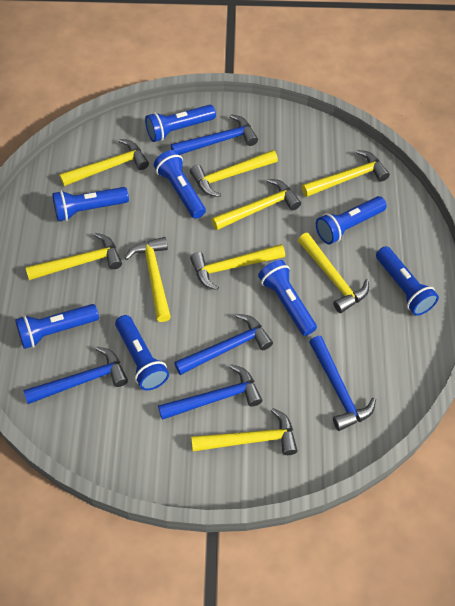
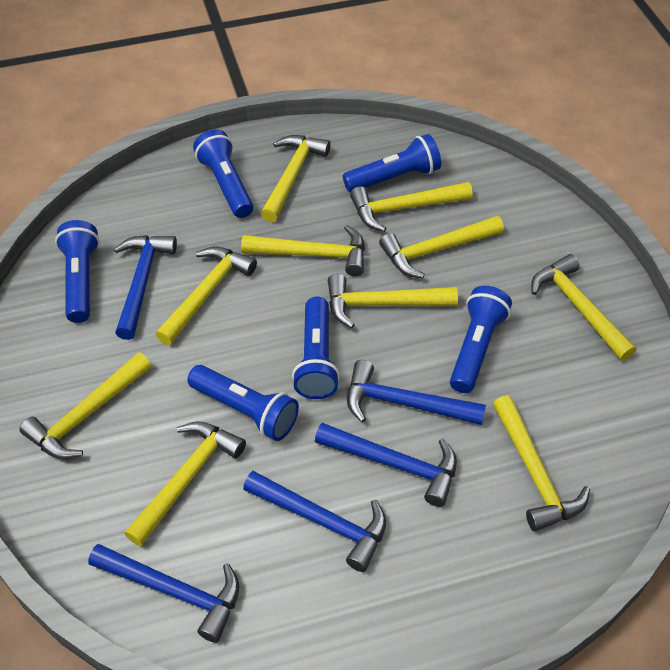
blue flashlight: 8 -> 6
yellow hammer: 9 -> 10

